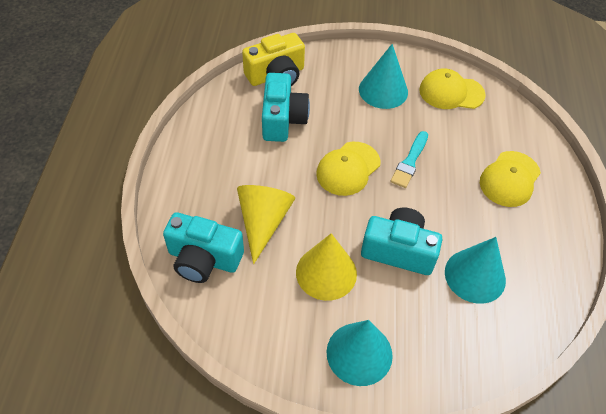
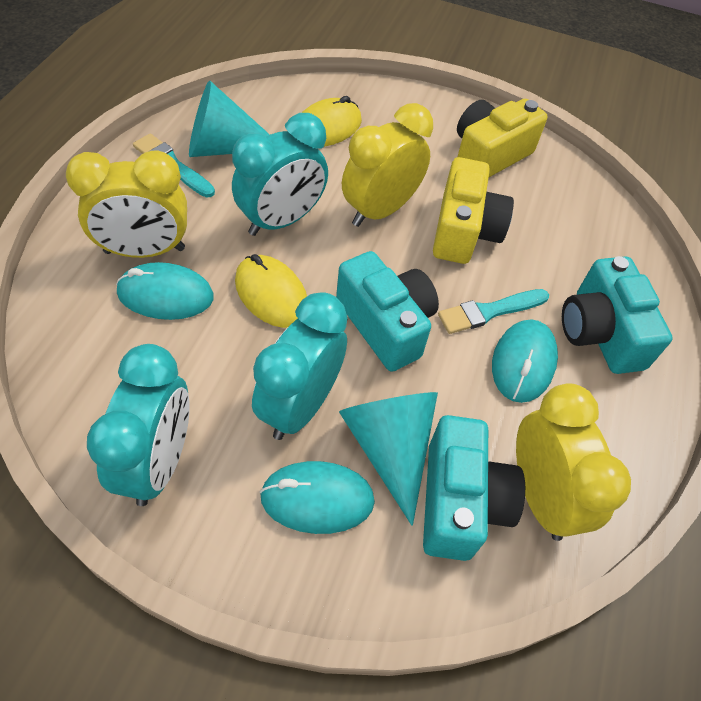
turquoise brush: 1 -> 2
turquoise clock: 0 -> 3
turquoise cone: 3 -> 2
turquoise mouse: 0 -> 3
yellow camera: 1 -> 2
yellow cap: 3 -> 0
yellow clock: 0 -> 3
yellow cone: 2 -> 0
yellow mouse: 0 -> 2

